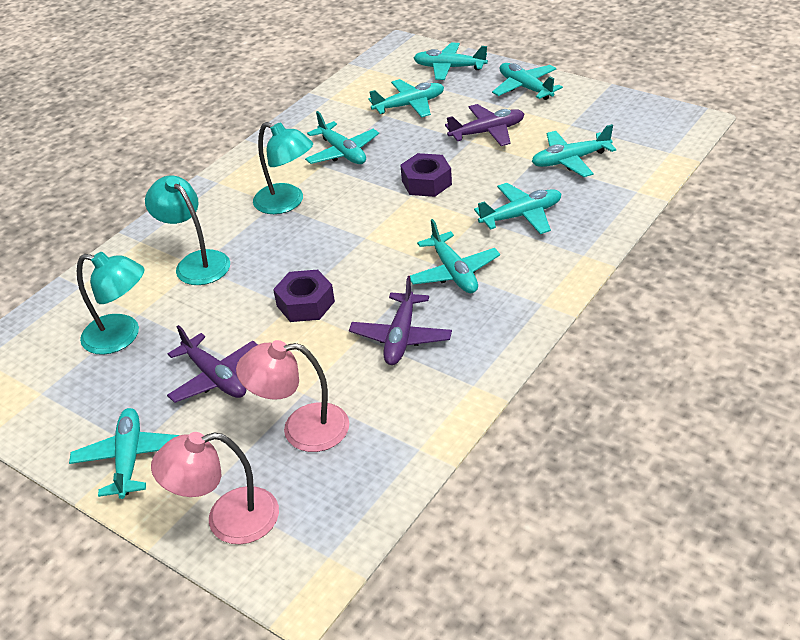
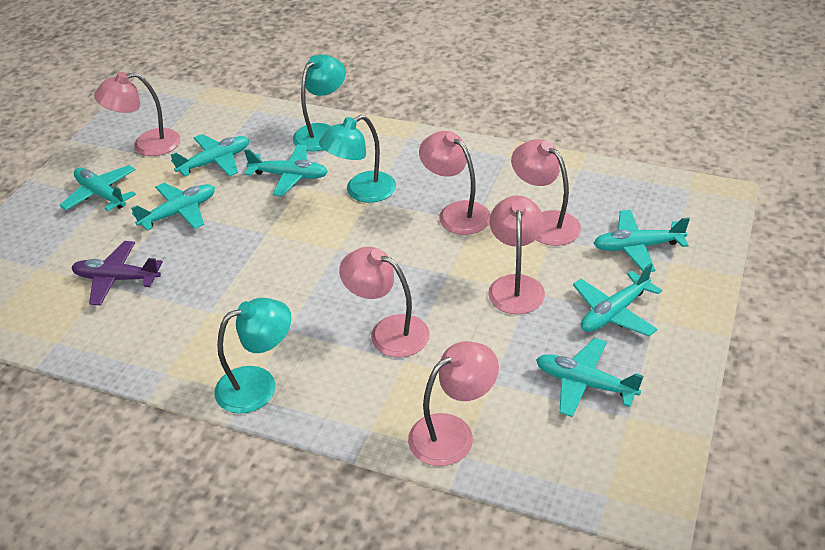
pink lamp: 2 -> 6
purple nut: 2 -> 0
purple plane: 3 -> 1
turquoise plane: 8 -> 7

